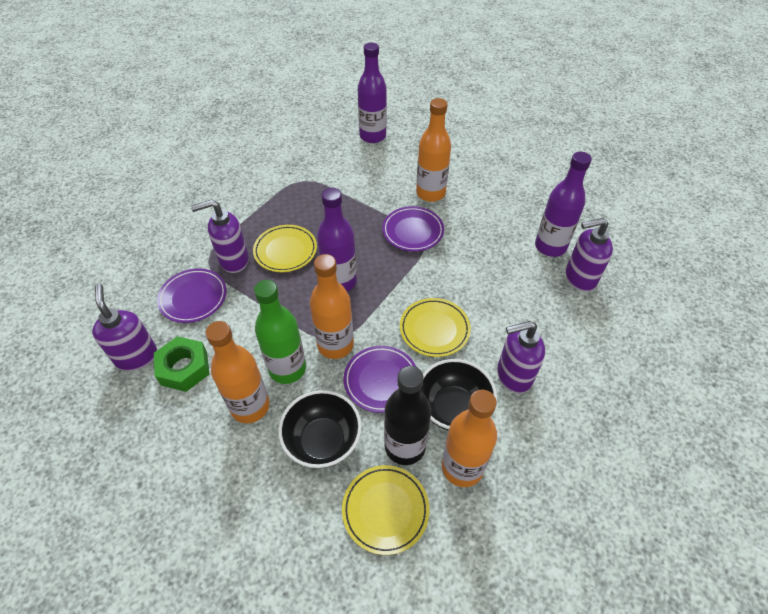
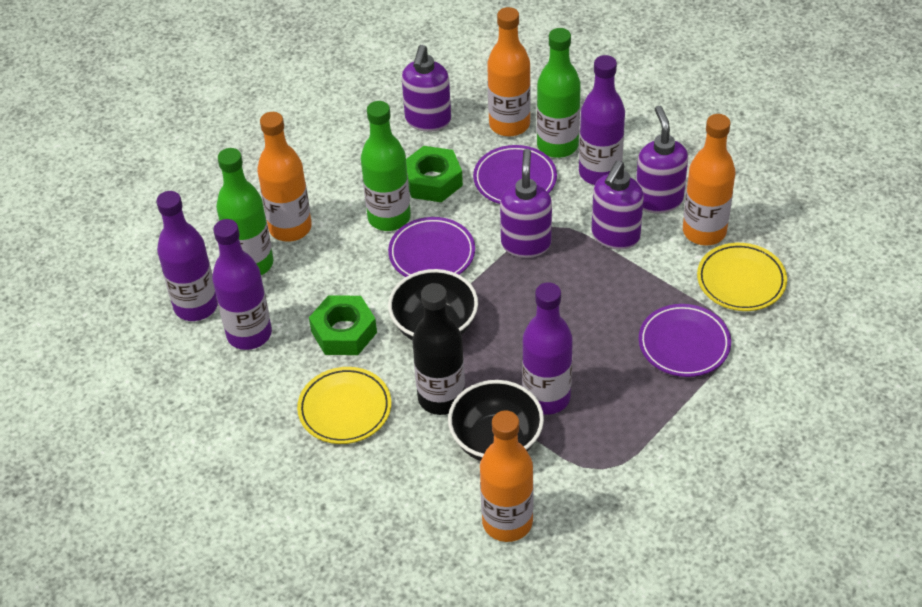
green bottle: 1 -> 3
green nut: 1 -> 2
purple bottle: 3 -> 4
yellow plate: 3 -> 2

